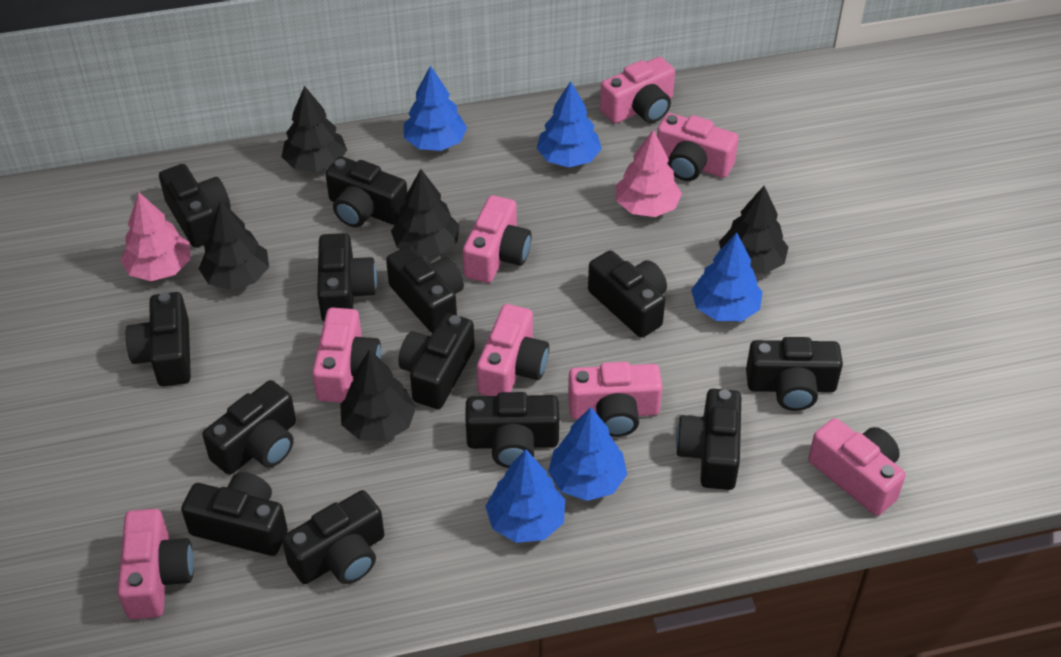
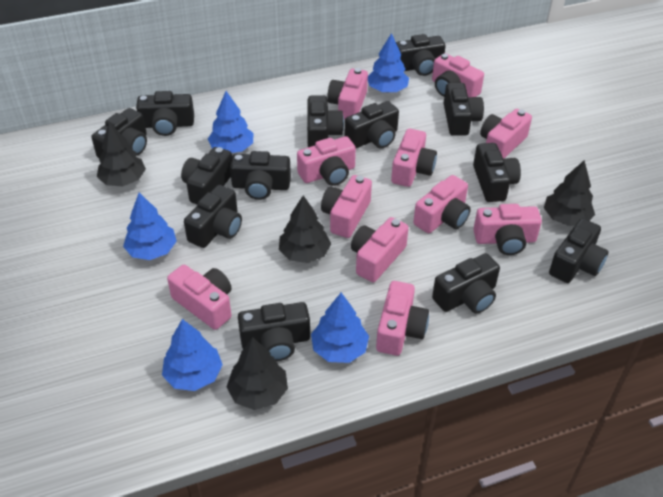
black tree: 5 -> 4
pink camera: 8 -> 11
pink tree: 2 -> 0

